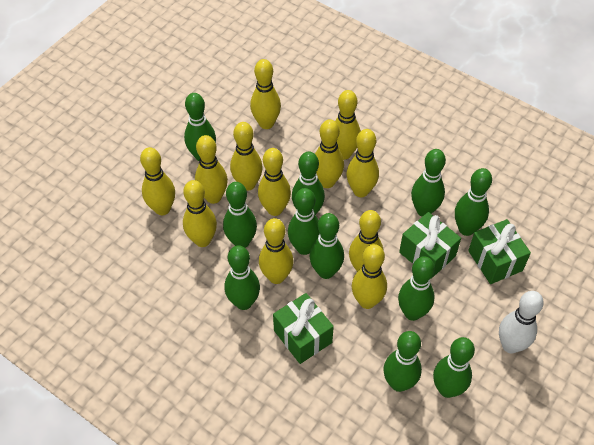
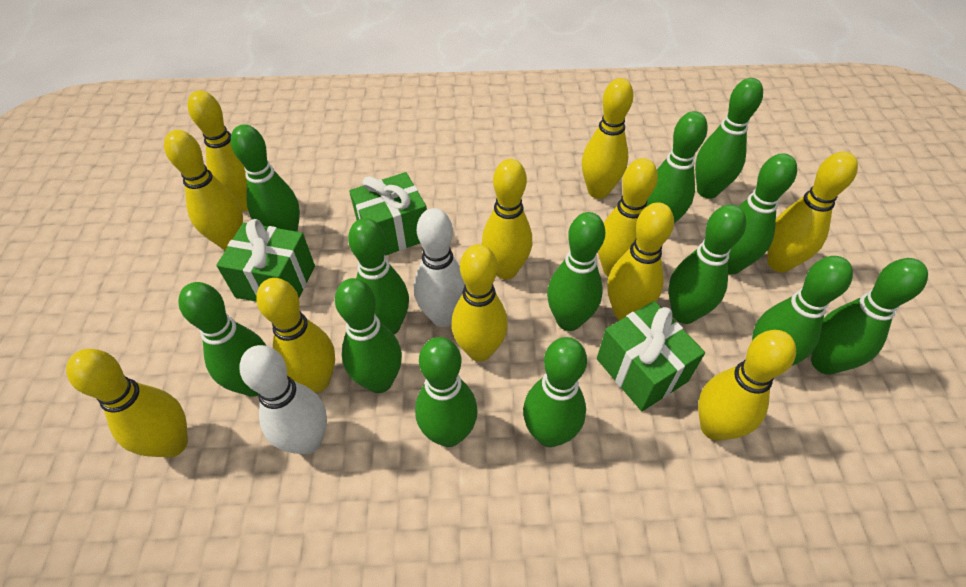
green bowling pin: 11 -> 13
white bowling pin: 1 -> 2
yellow bowling pin: 12 -> 11

